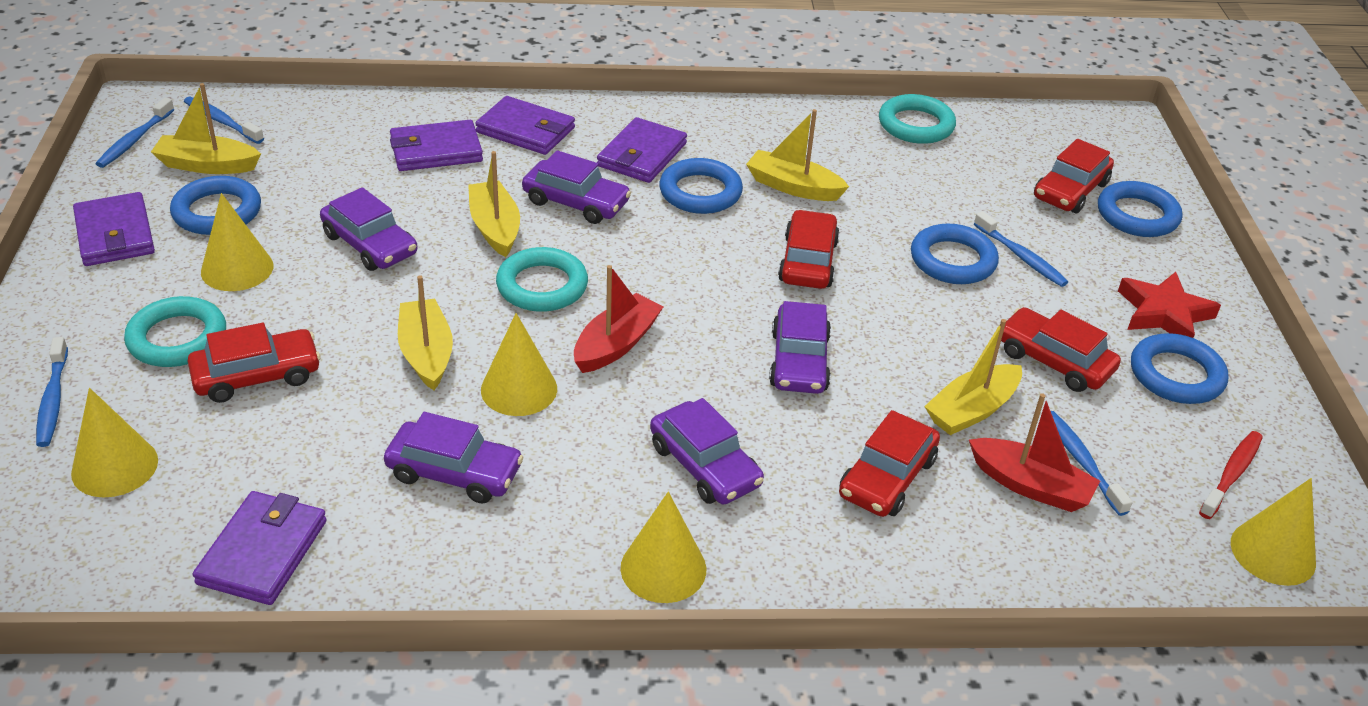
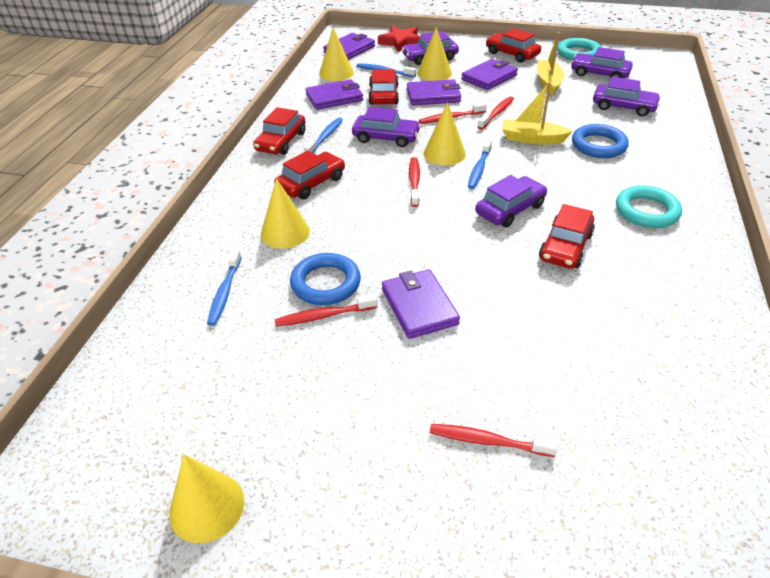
blue ring: 5 -> 2
blue toothbrush: 5 -> 4
red boat: 2 -> 0
red toothbrush: 1 -> 5
turquoise ring: 3 -> 2
yellow boat: 5 -> 2

